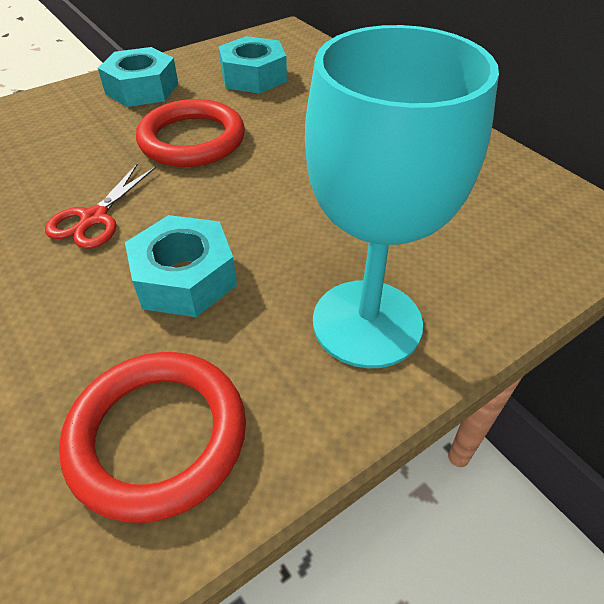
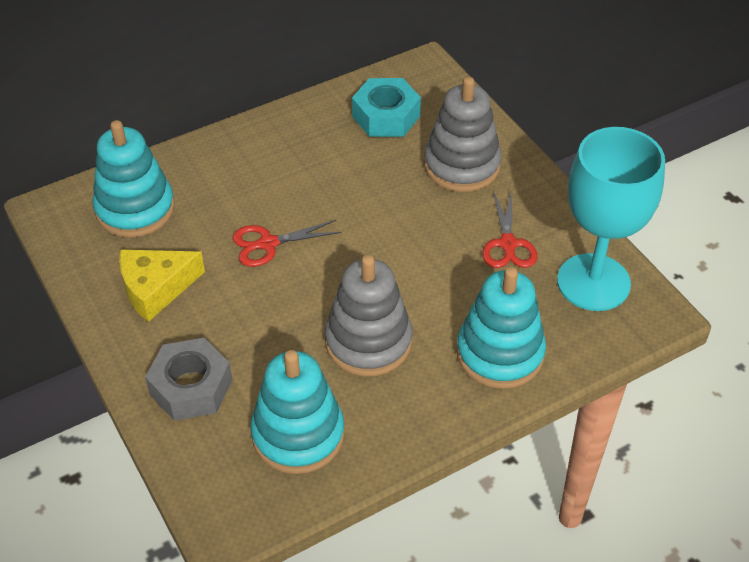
grey nut: 0 -> 1
grey stacking toy: 0 -> 2
red ring: 2 -> 0
red scissors: 1 -> 2
turquoise nut: 3 -> 1
turquoise stacking toy: 0 -> 3
yellow cheese: 0 -> 1

